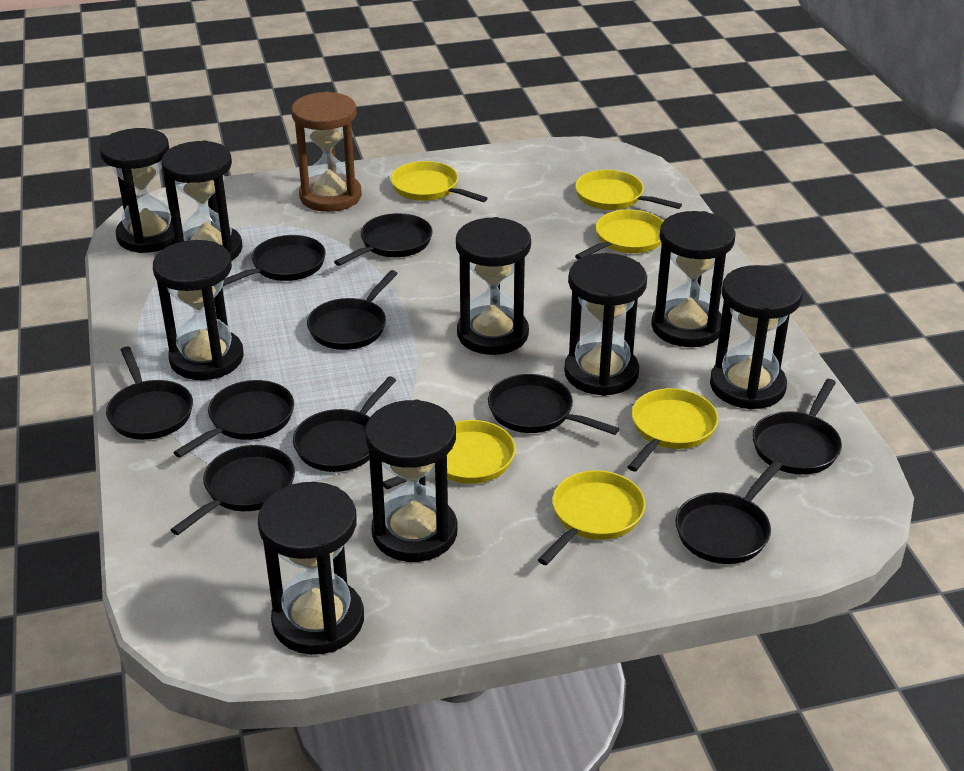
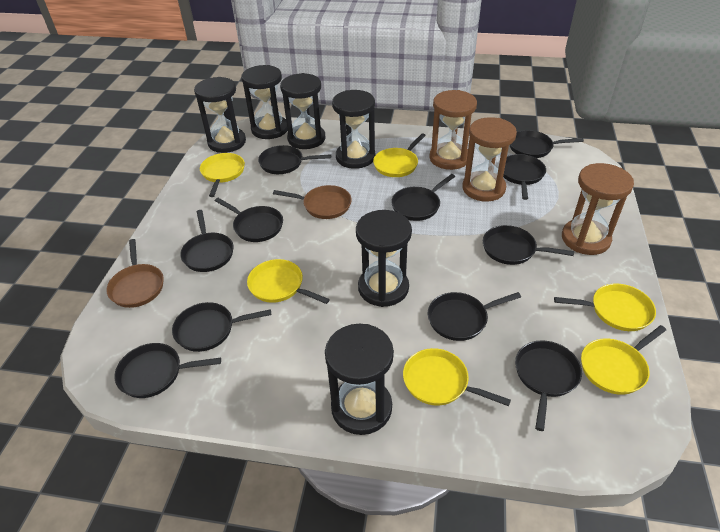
black hourglass: 9 -> 6
black pan: 10 -> 11
brown hourglass: 1 -> 3
brown pan: 0 -> 2

